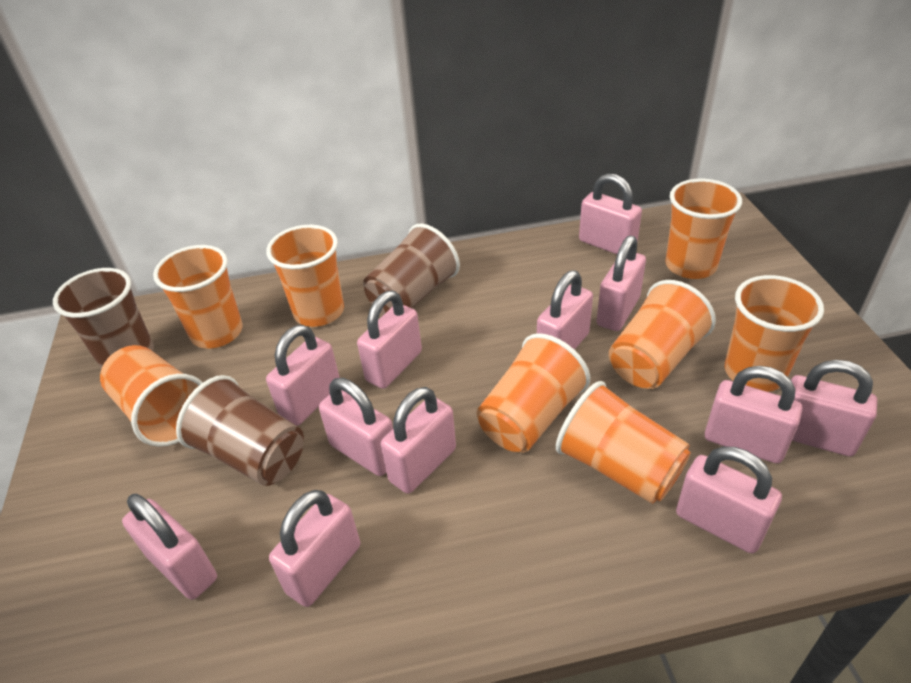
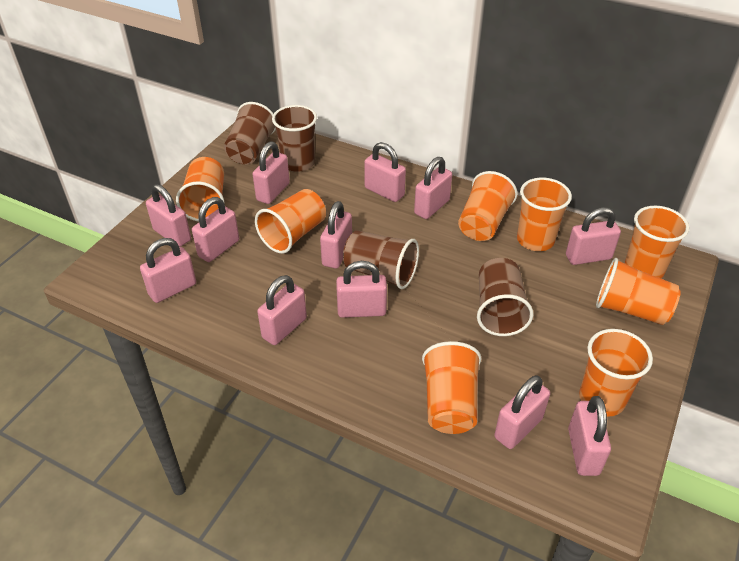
brown cup: 3 -> 4

